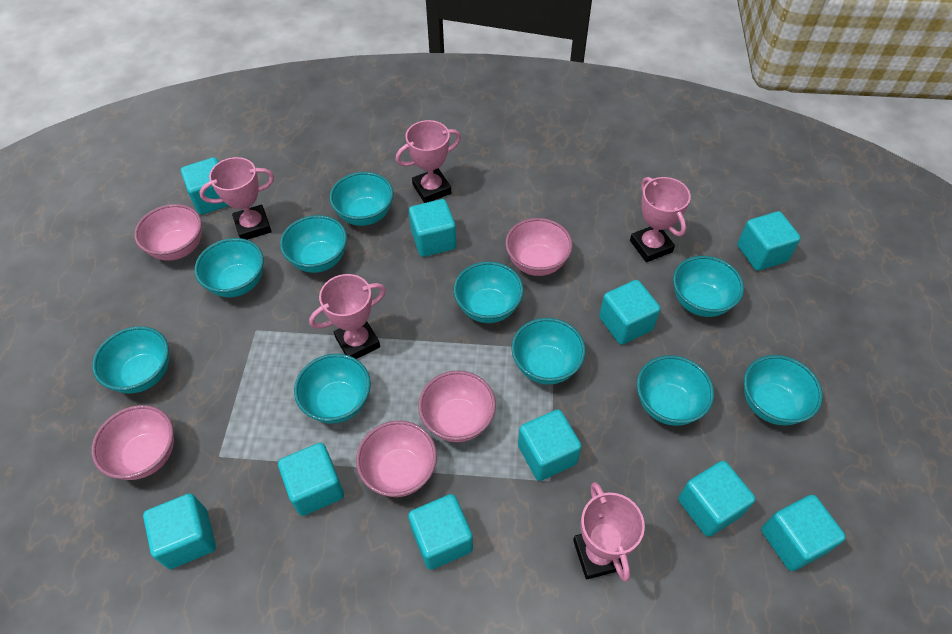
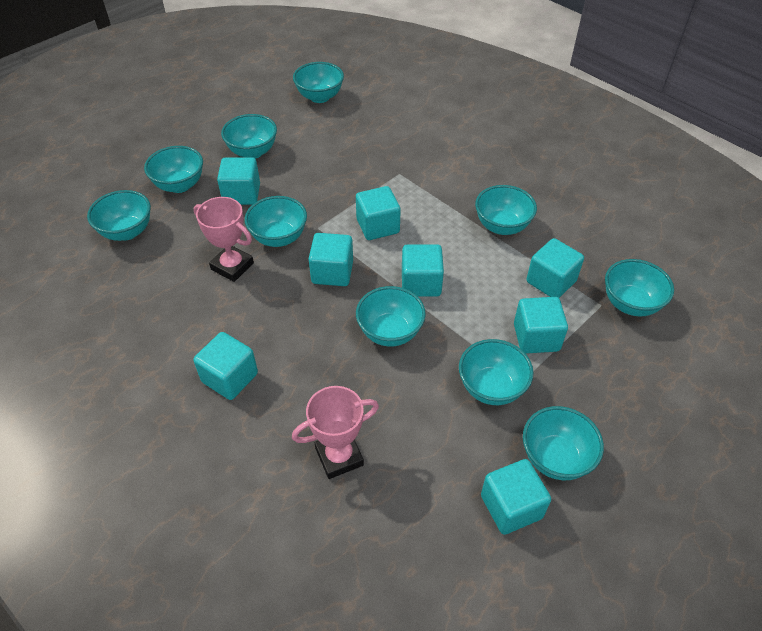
pink bowl: 5 -> 0
pink trophy: 5 -> 2
turquoise cube: 10 -> 8

